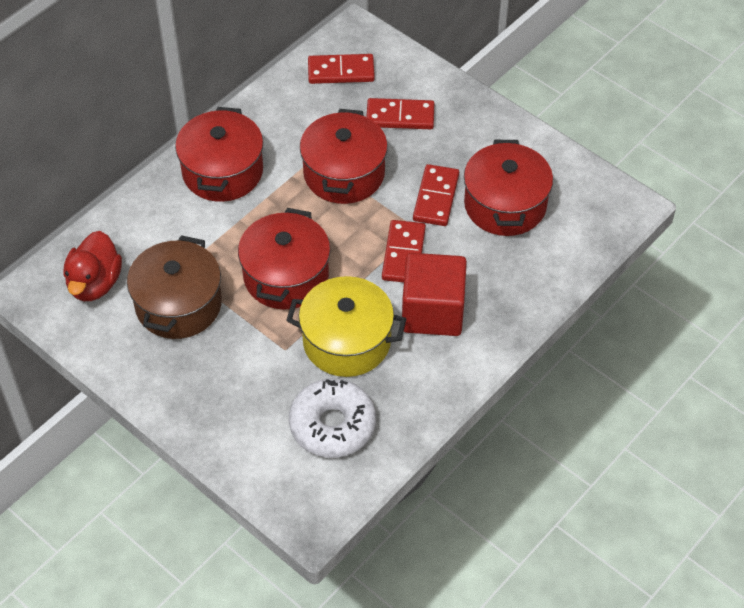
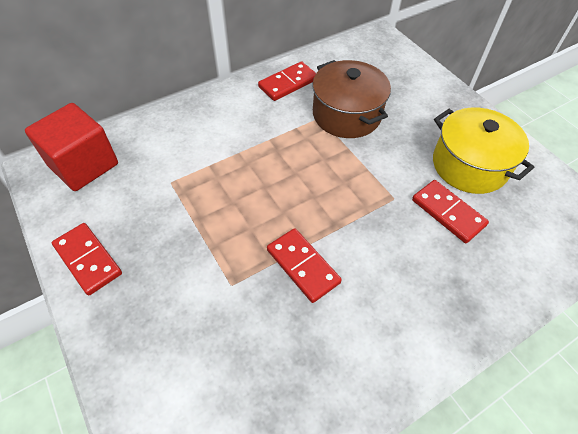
red duck: 1 -> 0
red pot: 4 -> 0
white donut: 1 -> 0

